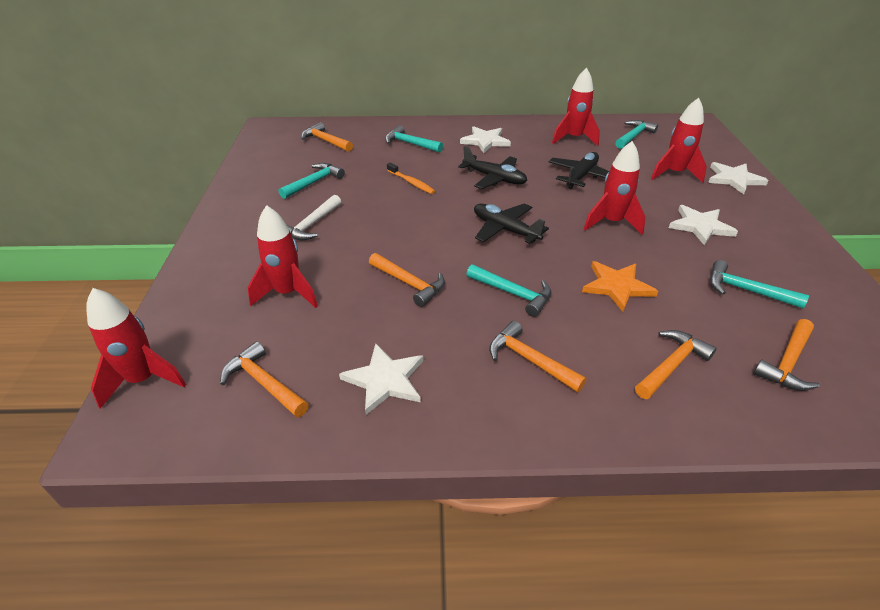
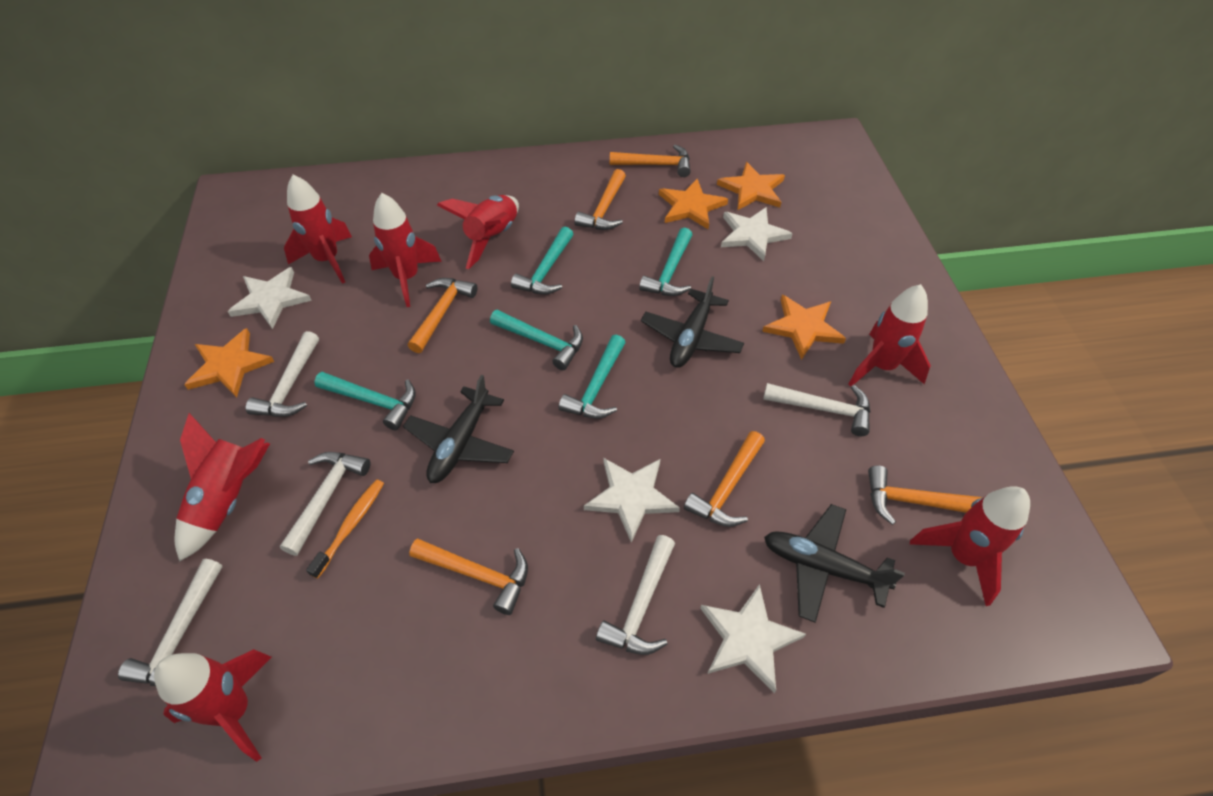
orange star: 1 -> 4
red rocket: 5 -> 7
white hammer: 1 -> 5

